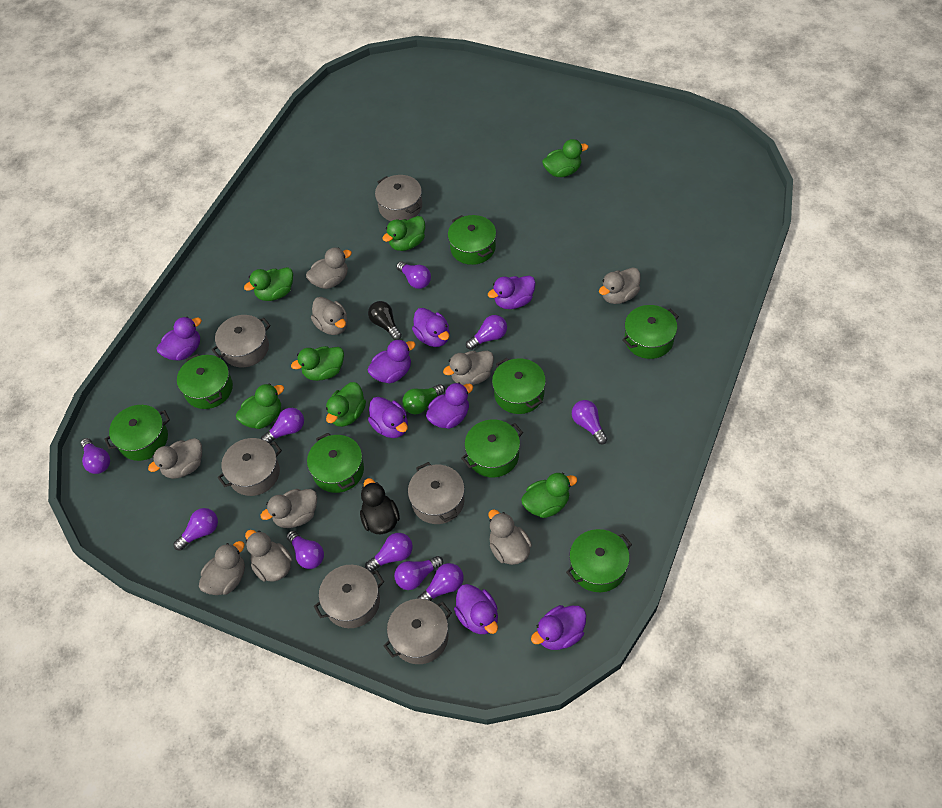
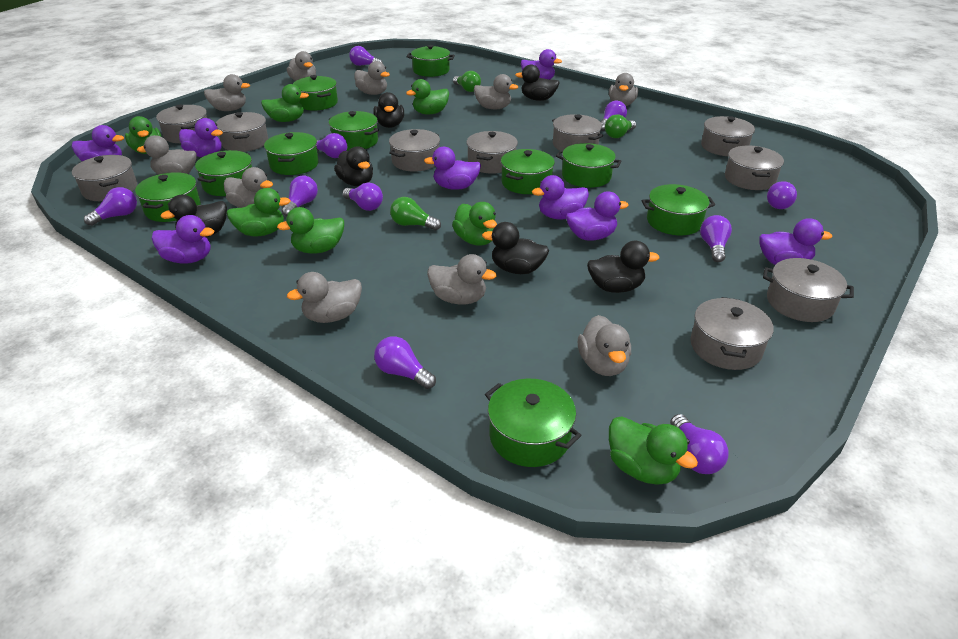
black duck: 1 -> 6
black light bulb: 1 -> 0
green light bulb: 1 -> 3
green pot: 8 -> 10
grey duck: 9 -> 10
grey pot: 6 -> 10

